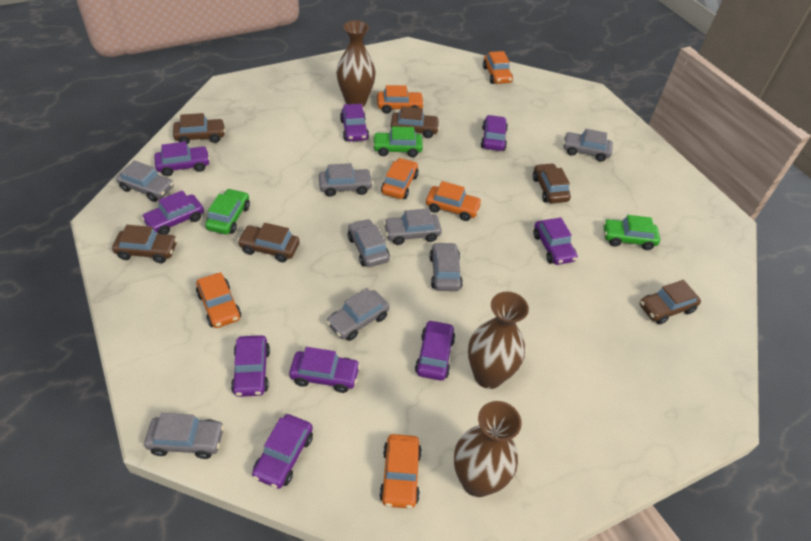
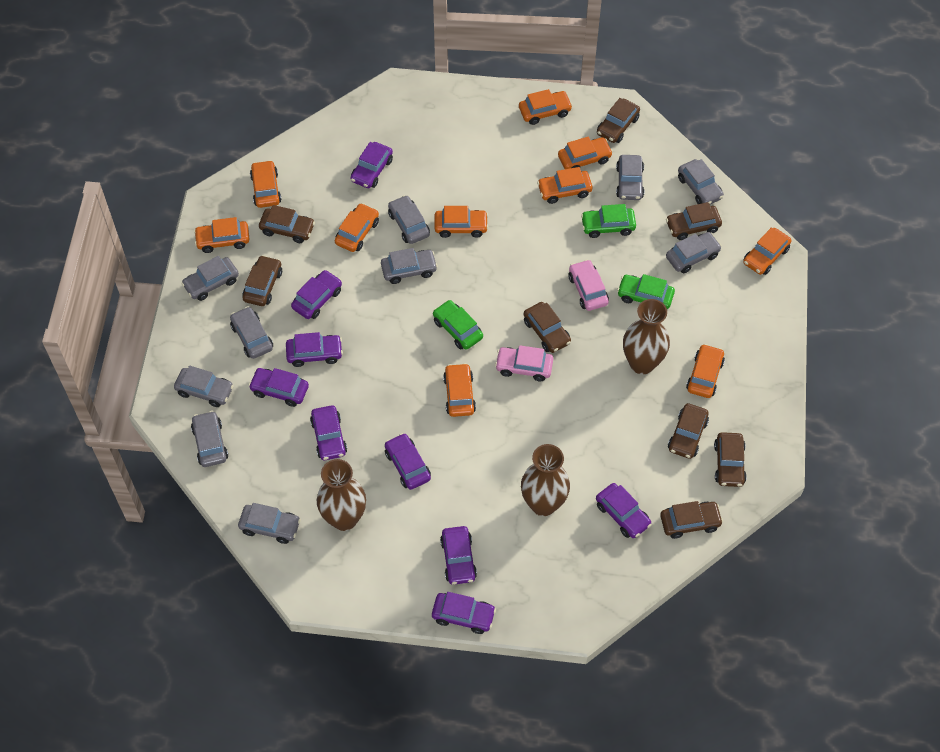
brown car: 6 -> 8
grey car: 8 -> 10
orange car: 6 -> 10
pink car: 0 -> 2

